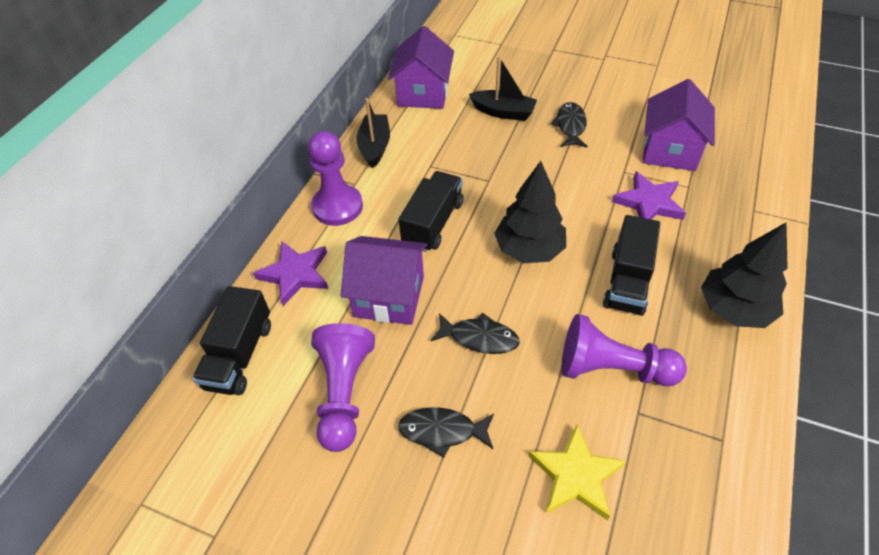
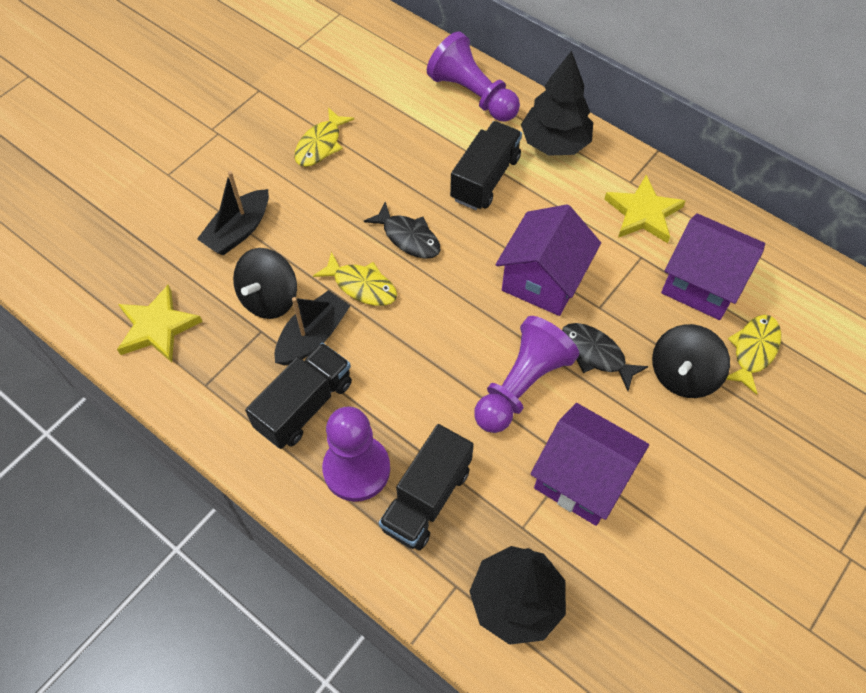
black fish: 3 -> 2
black spinning top: 0 -> 2
purple star: 2 -> 0
yellow fish: 0 -> 3
yellow star: 1 -> 2

